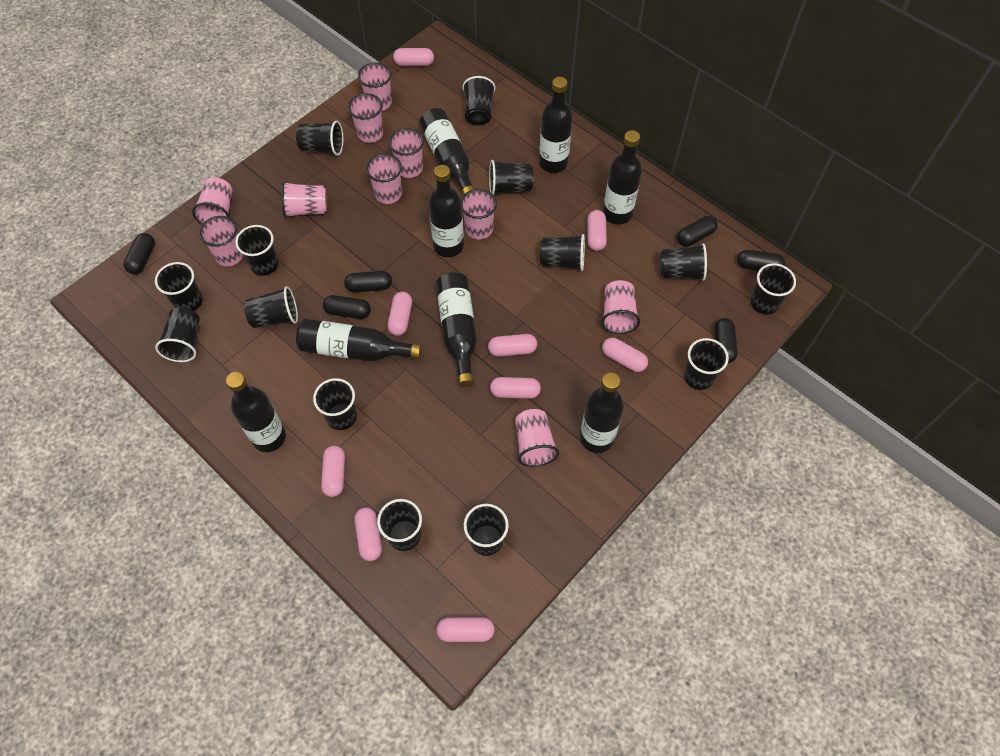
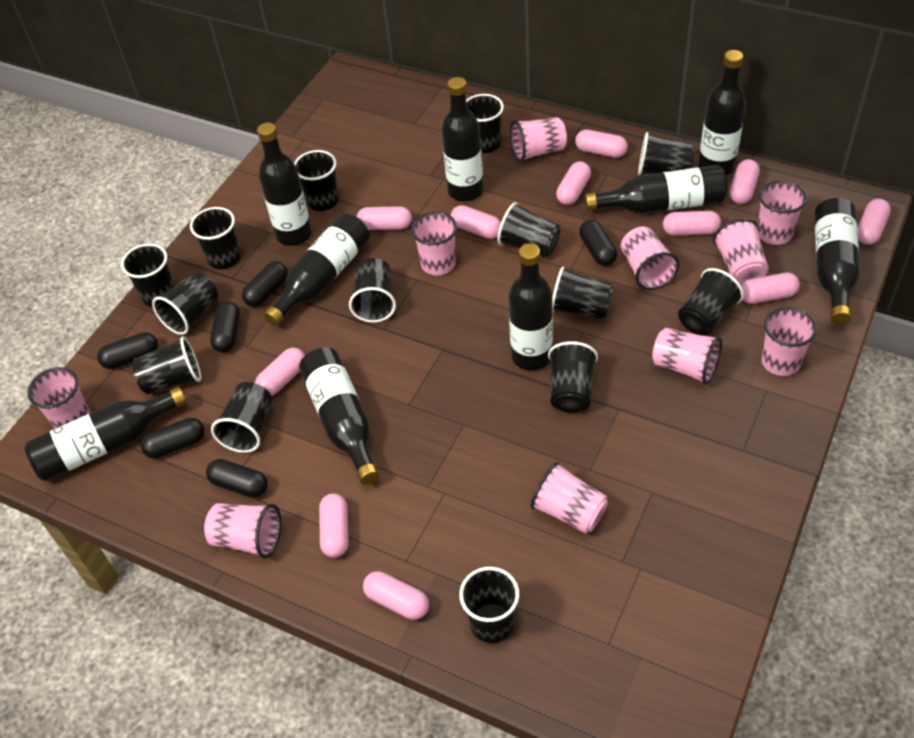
black bottle: 8 -> 9
pink capsule: 9 -> 11

